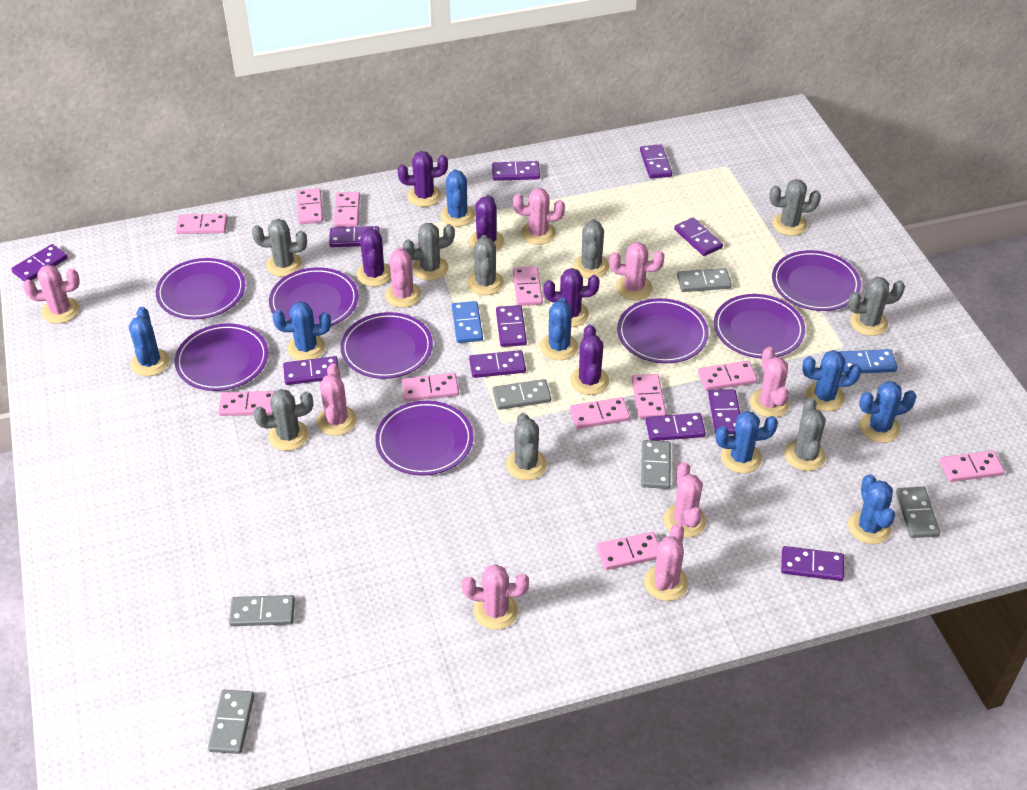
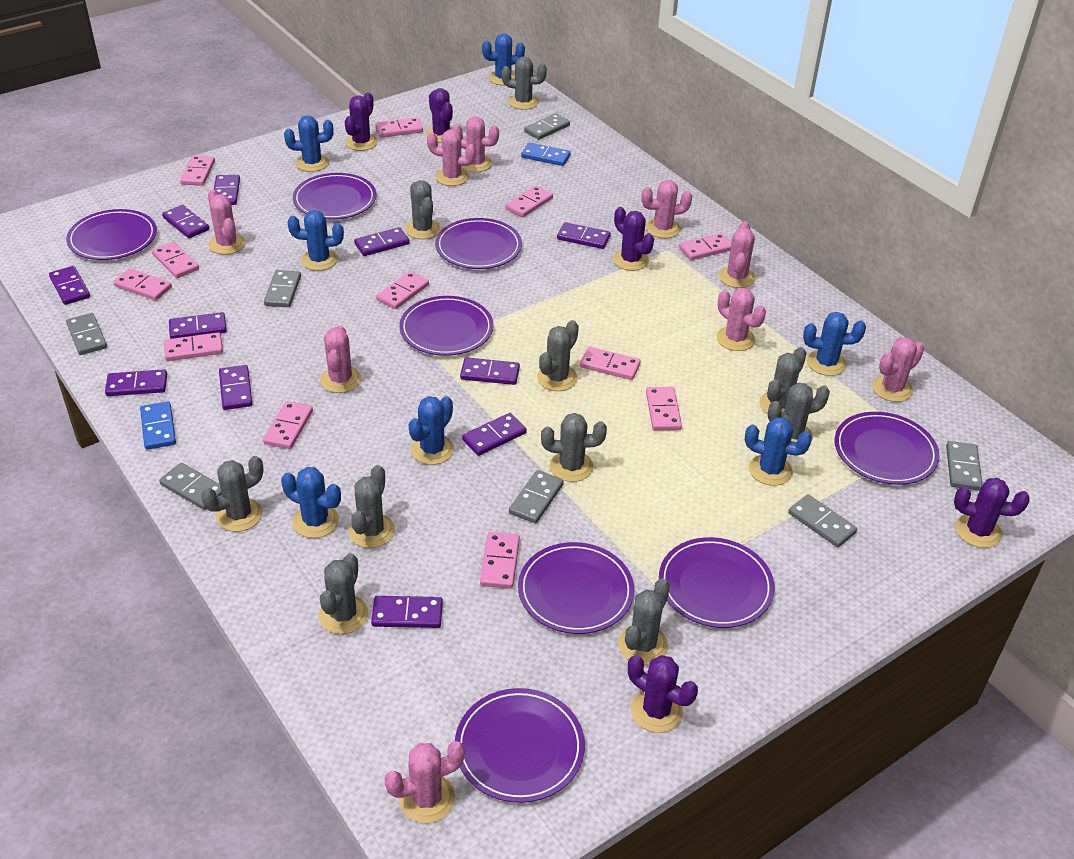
blue cactus: 8 -> 7
grey cactus: 9 -> 10
grey domino: 6 -> 7
pink domino: 11 -> 12

